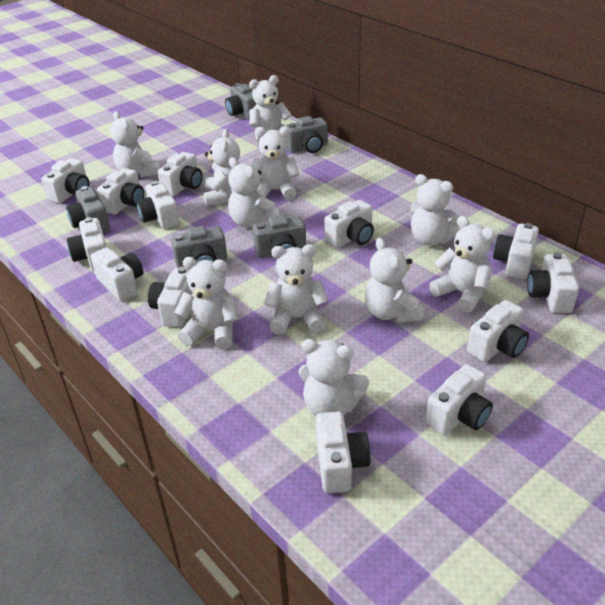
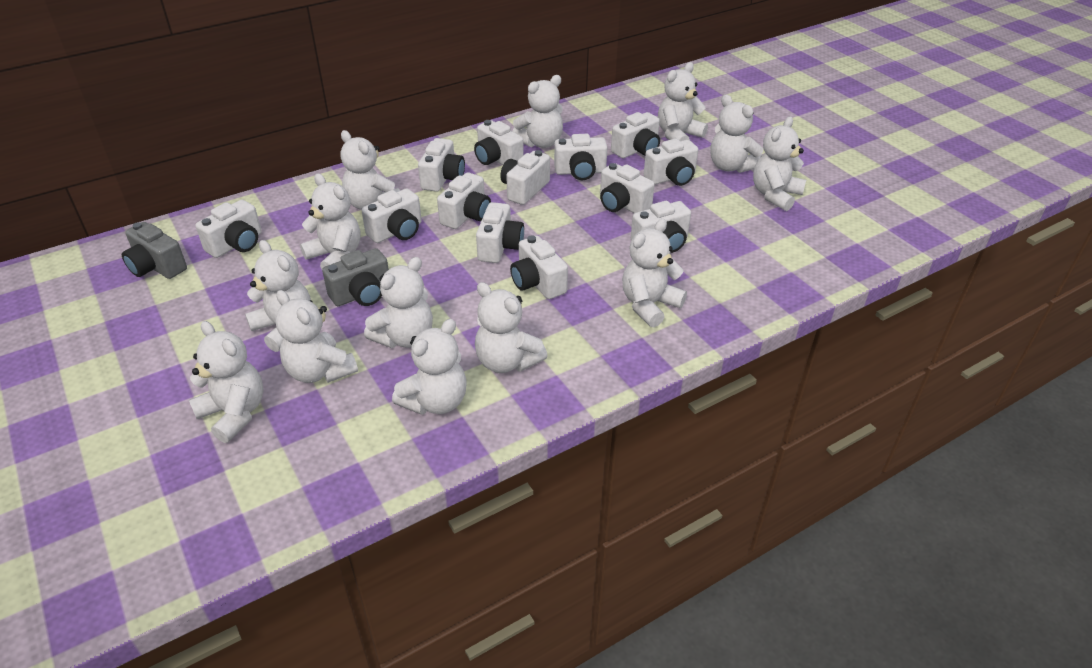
grey camera: 5 -> 2
white teddy bear: 11 -> 13

